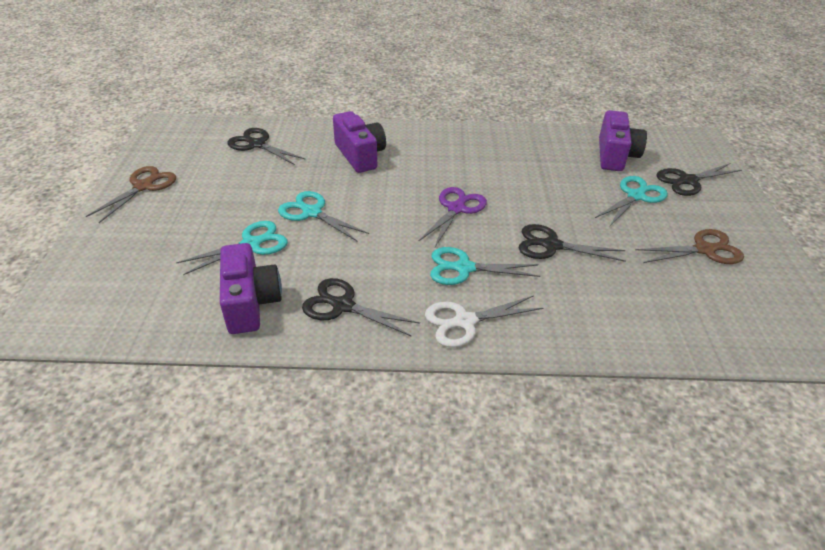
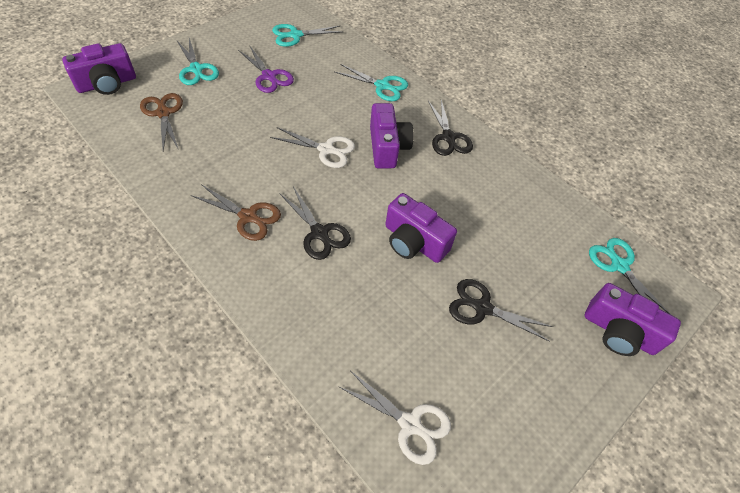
black scissors: 4 -> 3
purple camera: 3 -> 4
white scissors: 1 -> 2

